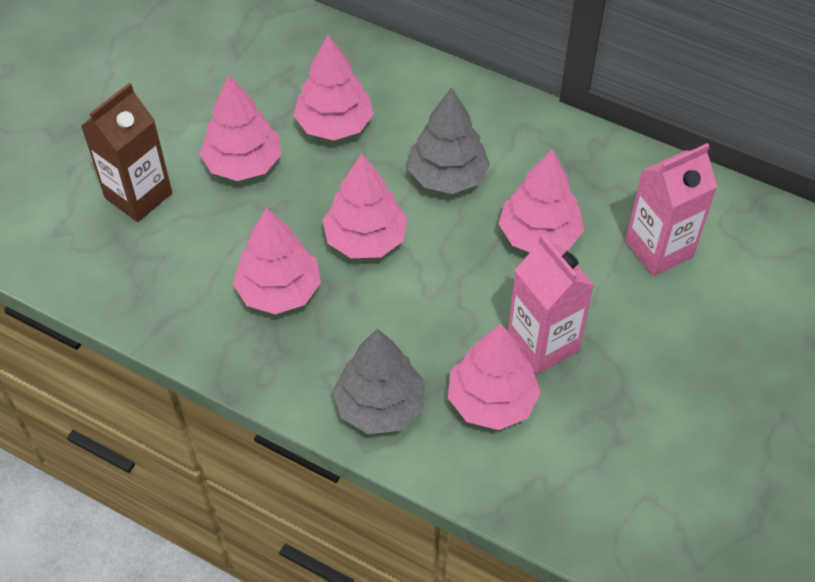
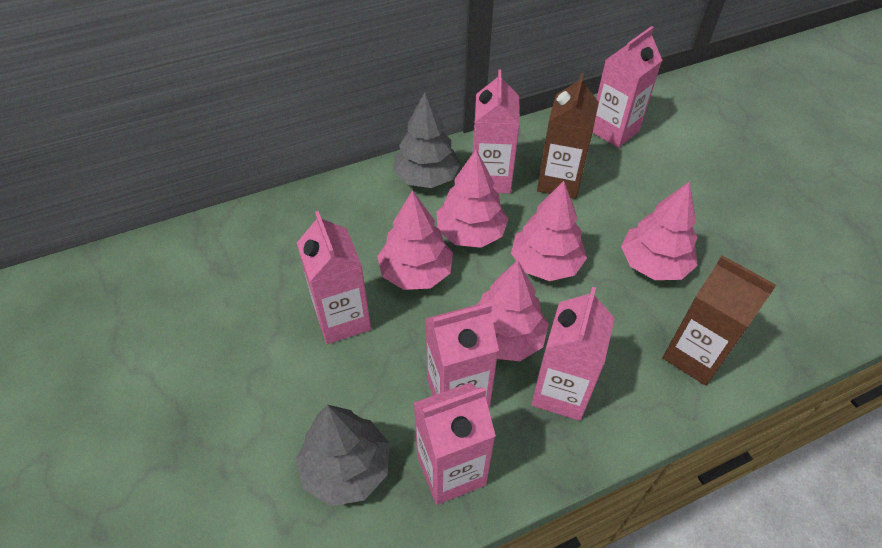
brown carton: 1 -> 2
pink carton: 2 -> 6
pink tree: 6 -> 5

